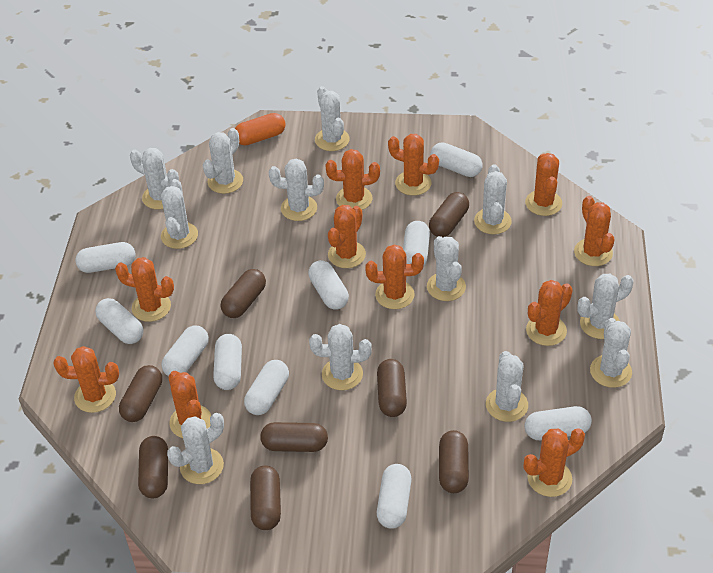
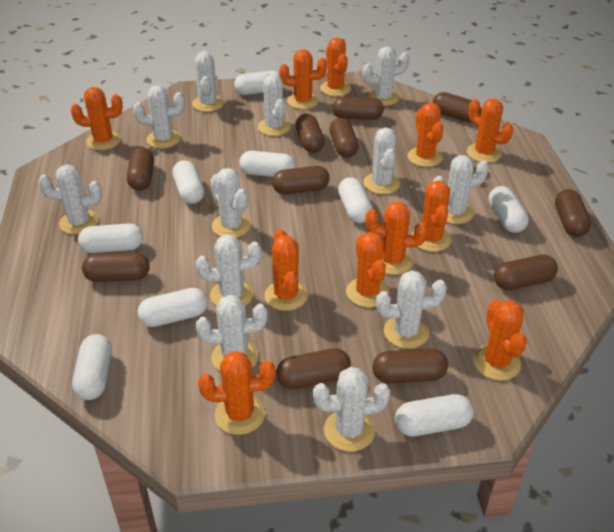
brown capsule: 8 -> 11
orange capsule: 1 -> 0
white capsule: 10 -> 9

